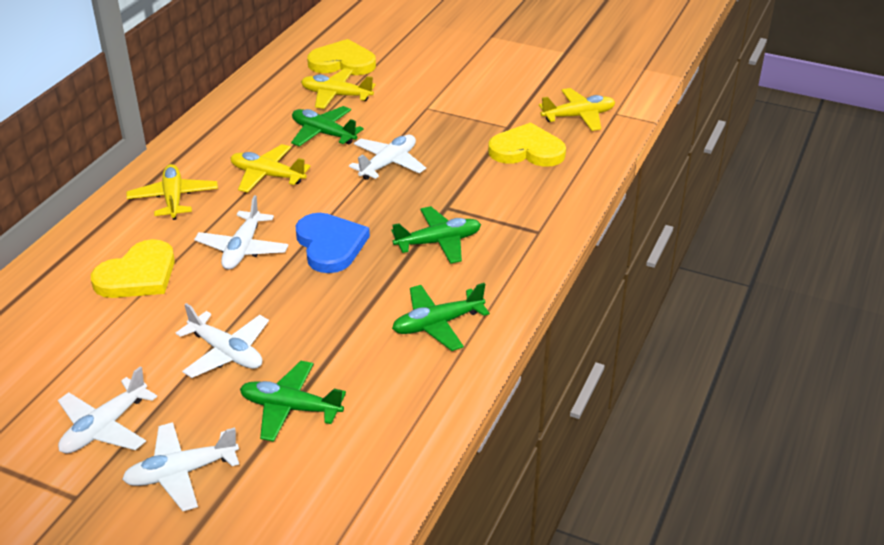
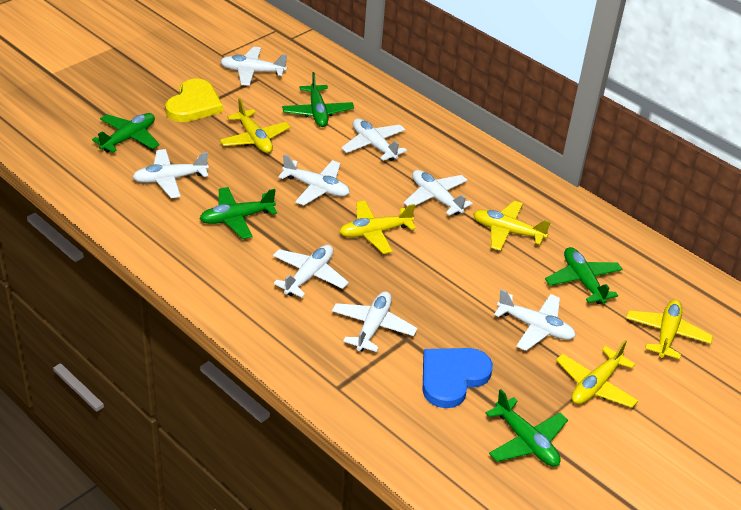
green plane: 4 -> 5
white plane: 5 -> 8
yellow heart: 3 -> 1
yellow plane: 4 -> 5

